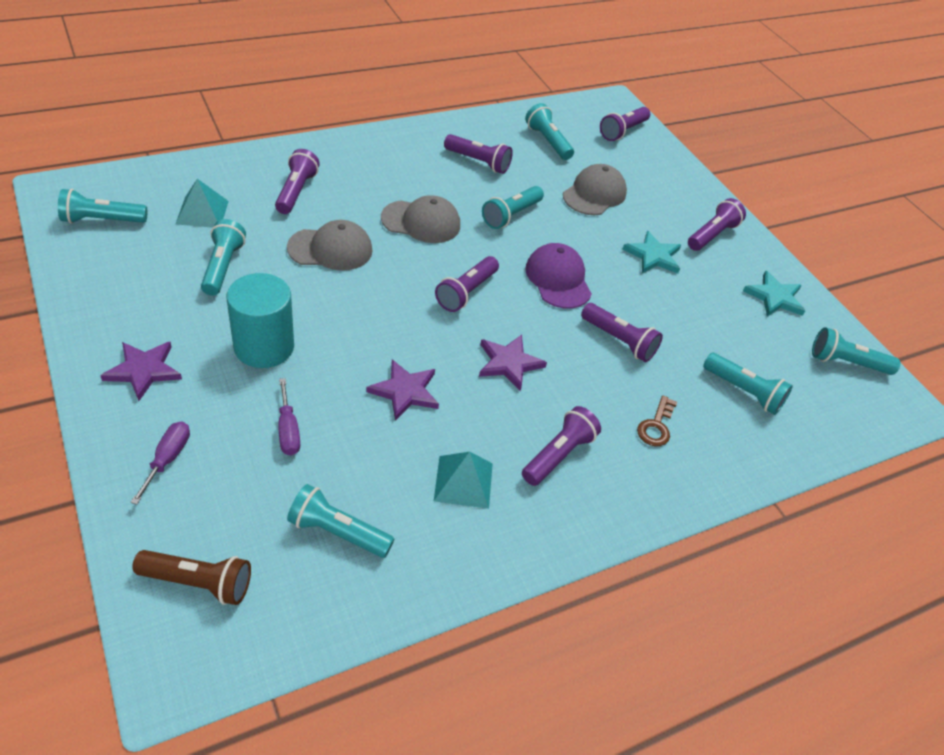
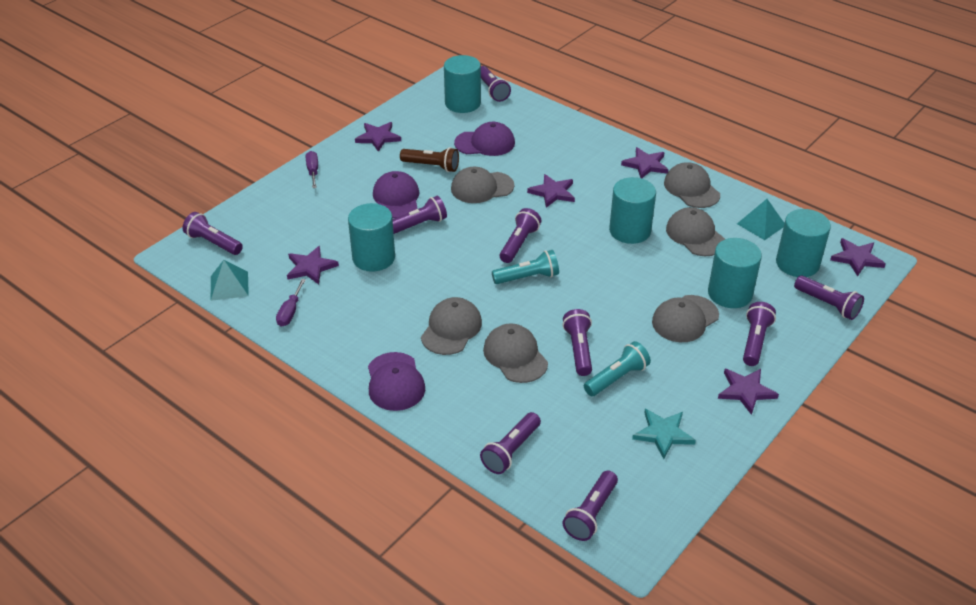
brown key: 1 -> 0
grey cap: 3 -> 6
purple cap: 1 -> 3
purple flashlight: 7 -> 9
purple star: 3 -> 6
turquoise cylinder: 1 -> 5
turquoise flashlight: 7 -> 2
turquoise star: 2 -> 1

